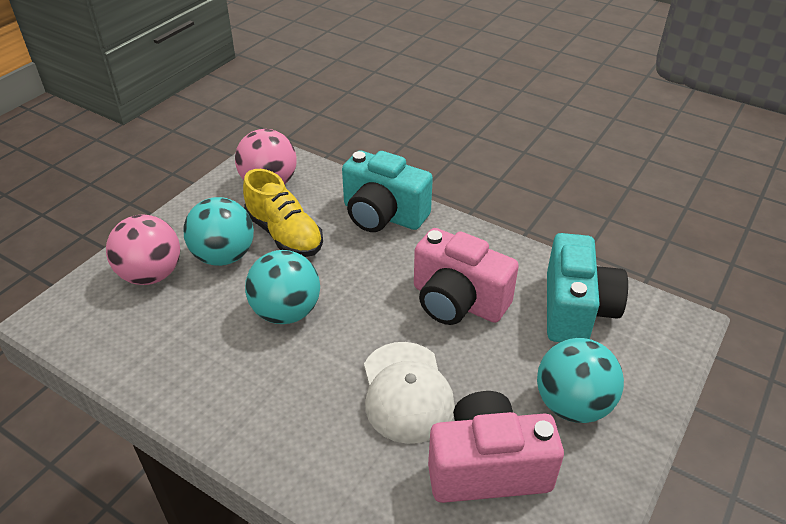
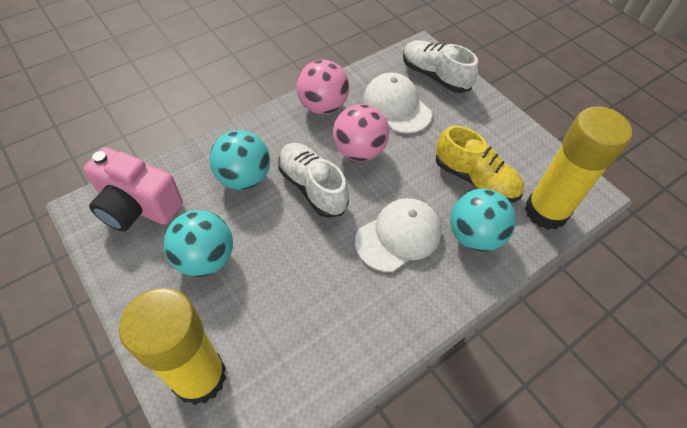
pink camera: 2 -> 1
turquoise camera: 2 -> 0
white cap: 1 -> 2
white shoe: 0 -> 2
yellow glue stick: 0 -> 2

